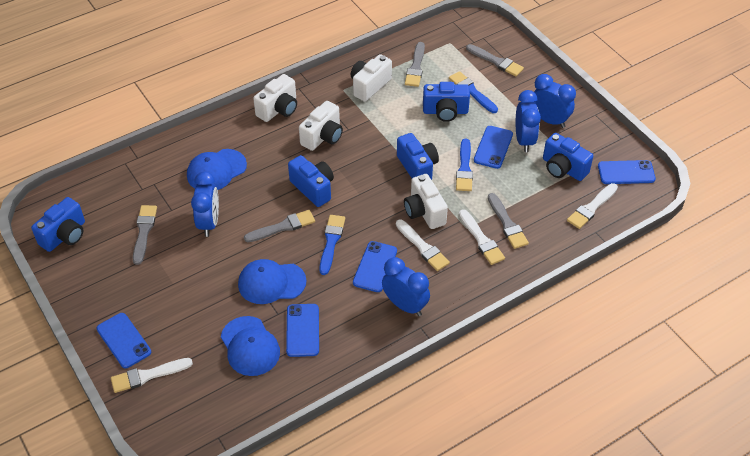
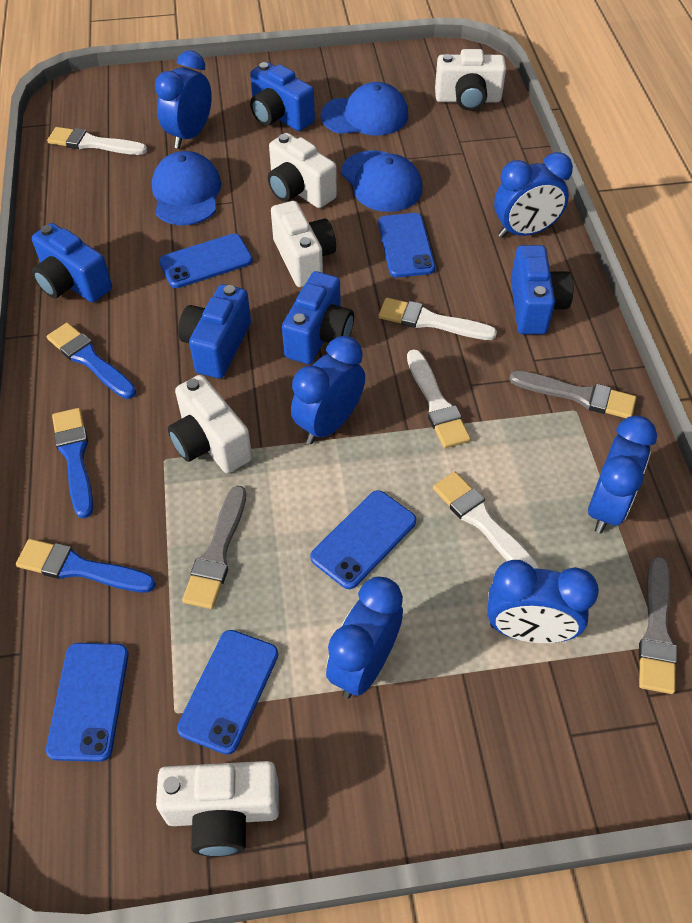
blue clock: 4 -> 6
grey brush: 5 -> 3
white camera: 4 -> 5

